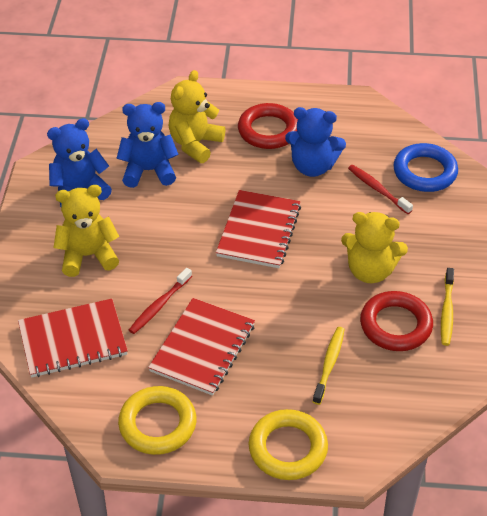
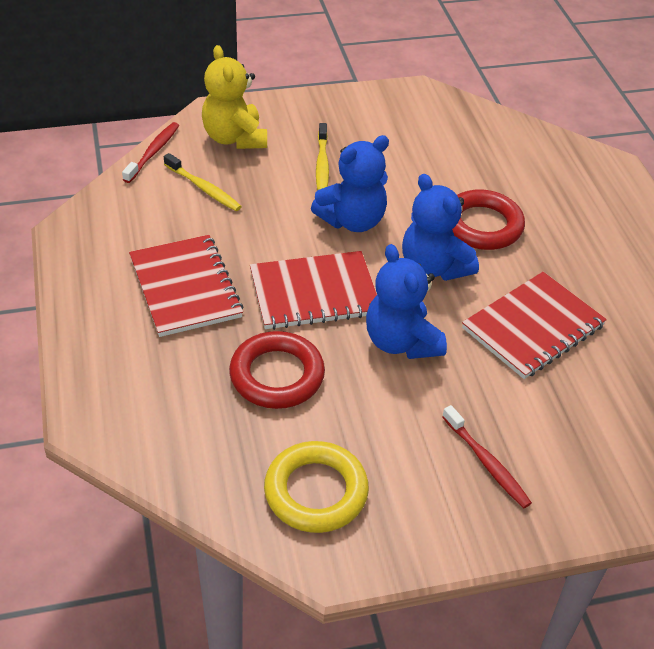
blue ring: 1 -> 0
yellow ring: 2 -> 1
yellow teddy bear: 3 -> 1

